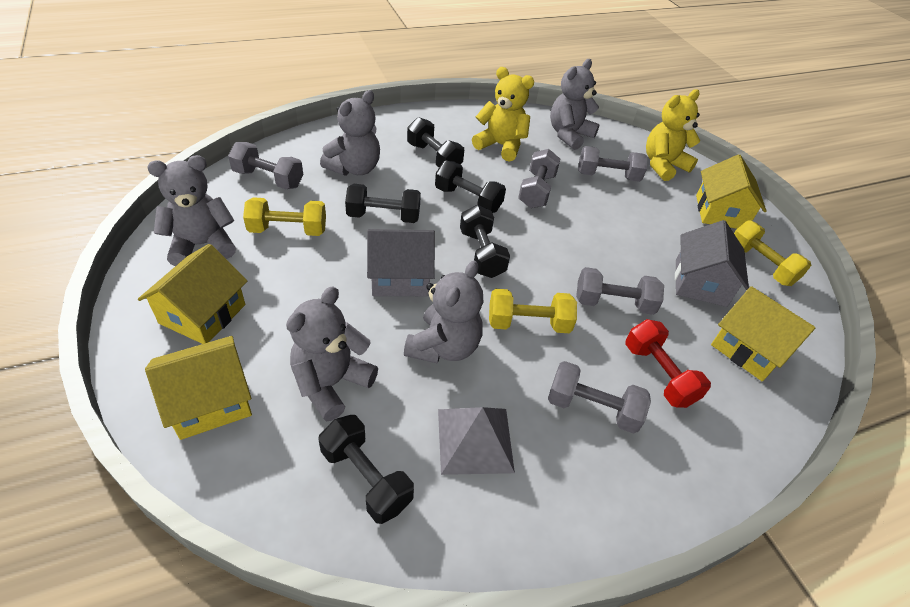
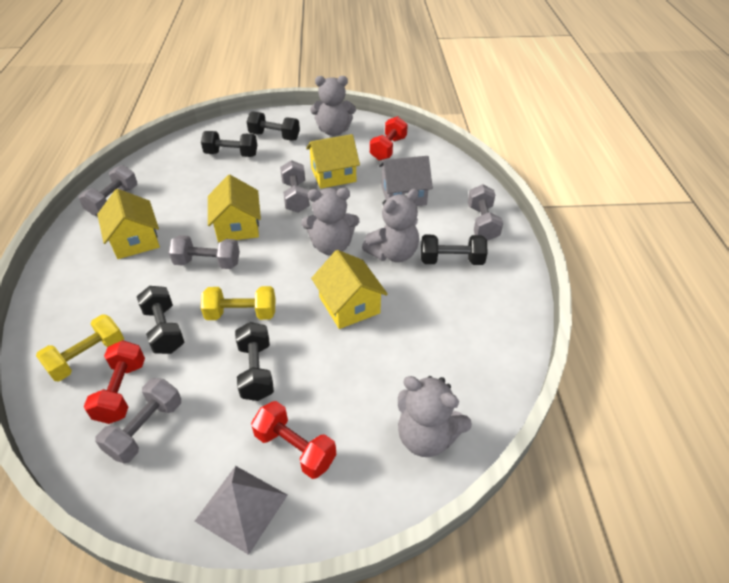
grey house: 2 -> 1
grey teddy bear: 5 -> 4
red dumbbell: 1 -> 3
yellow dumbbell: 3 -> 2
yellow teddy bear: 2 -> 0

